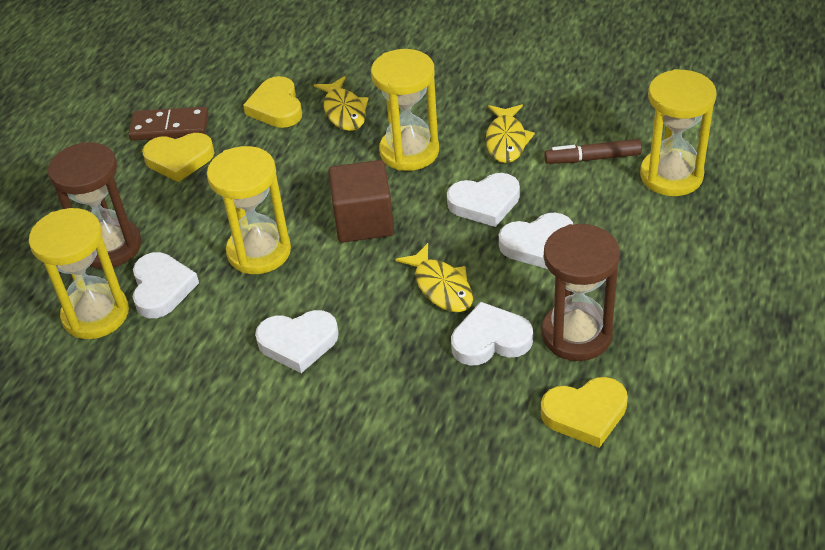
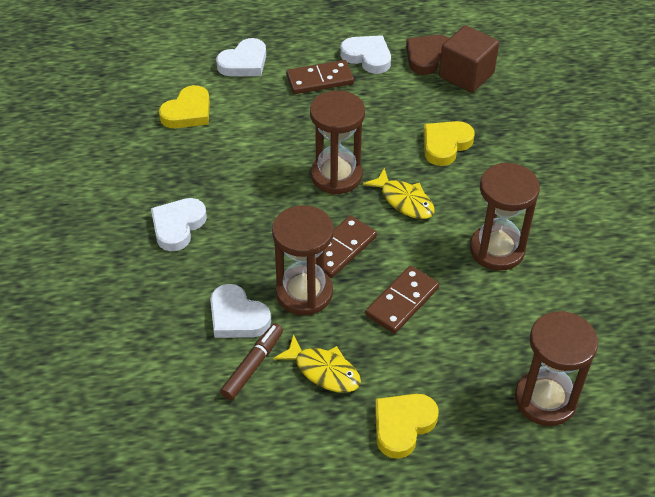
brown domino: 1 -> 3
brown heart: 0 -> 1
brown hourglass: 2 -> 4
white heart: 5 -> 4
yellow fish: 3 -> 2
yellow hourglass: 4 -> 0

